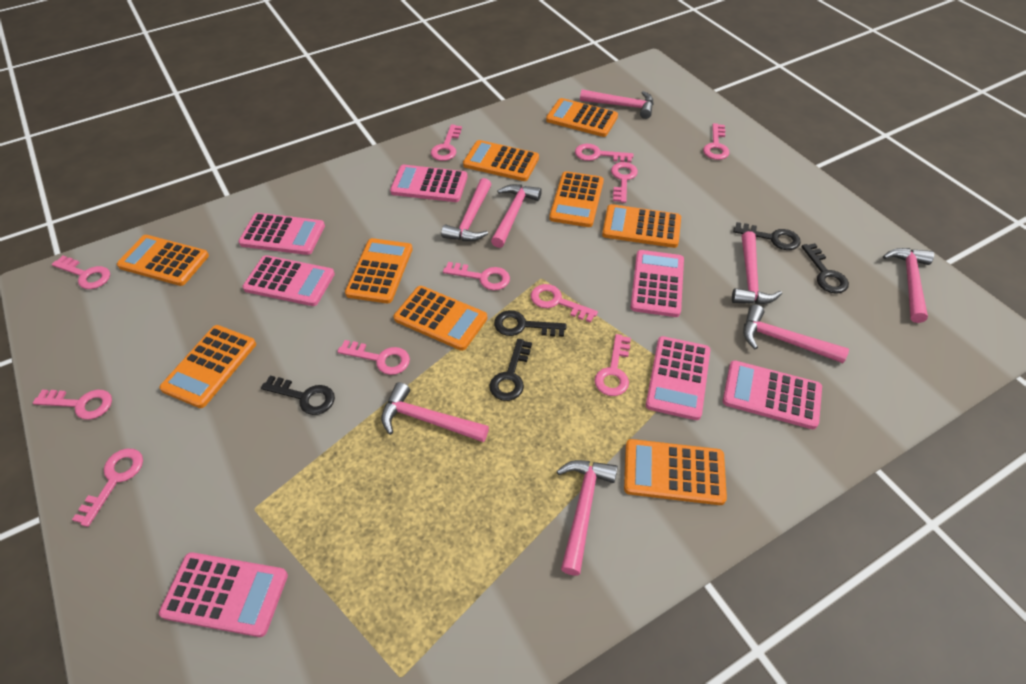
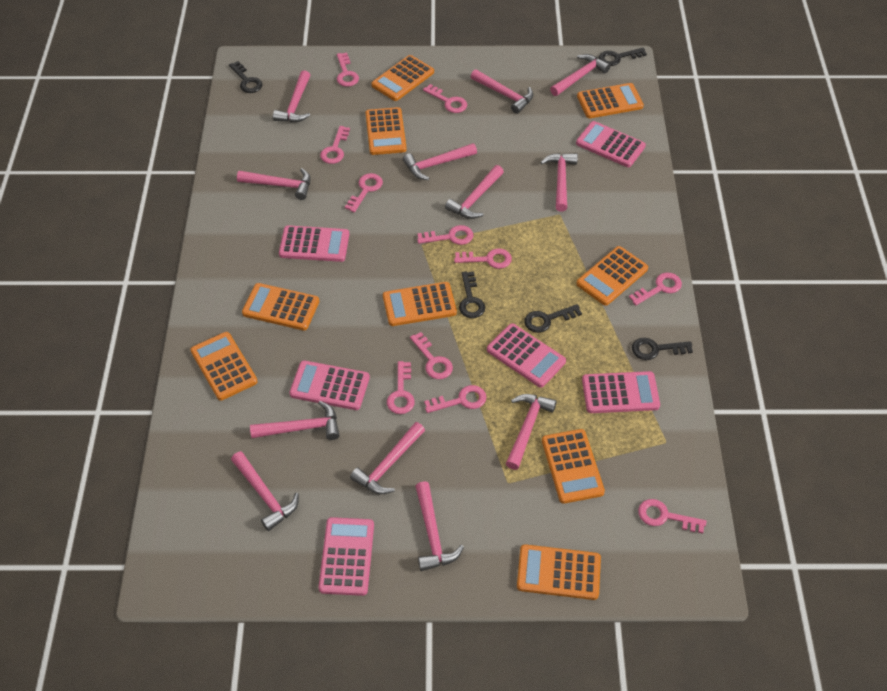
pink calculator: 7 -> 6
pink hammer: 8 -> 12

